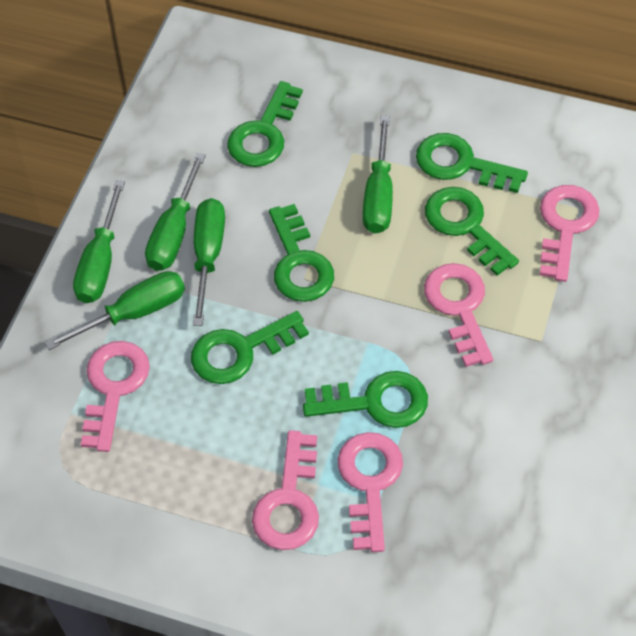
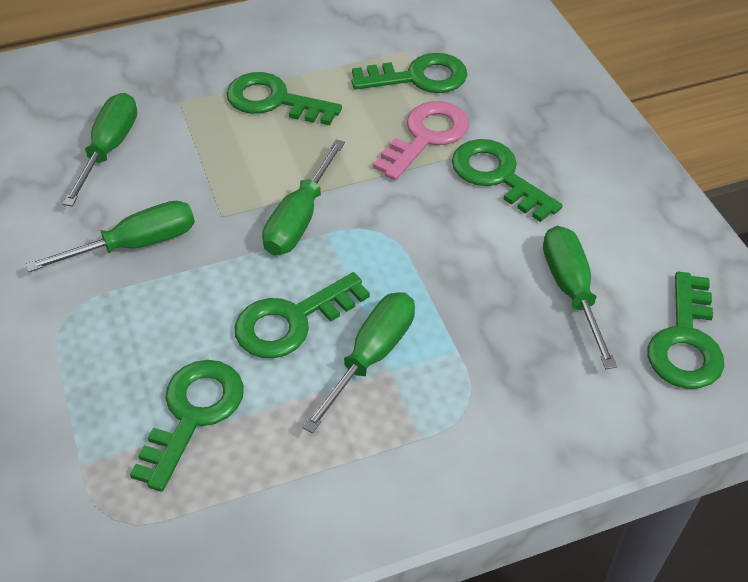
pink key: 5 -> 1

